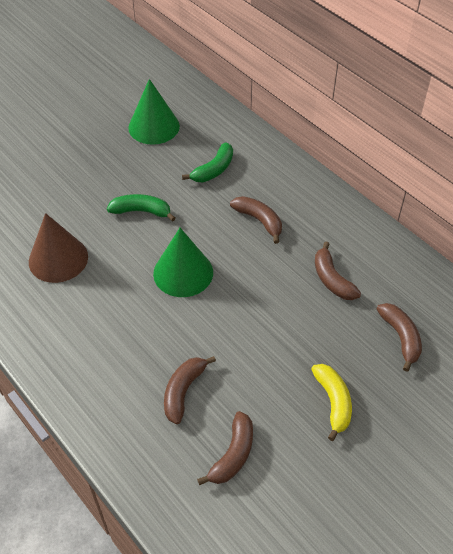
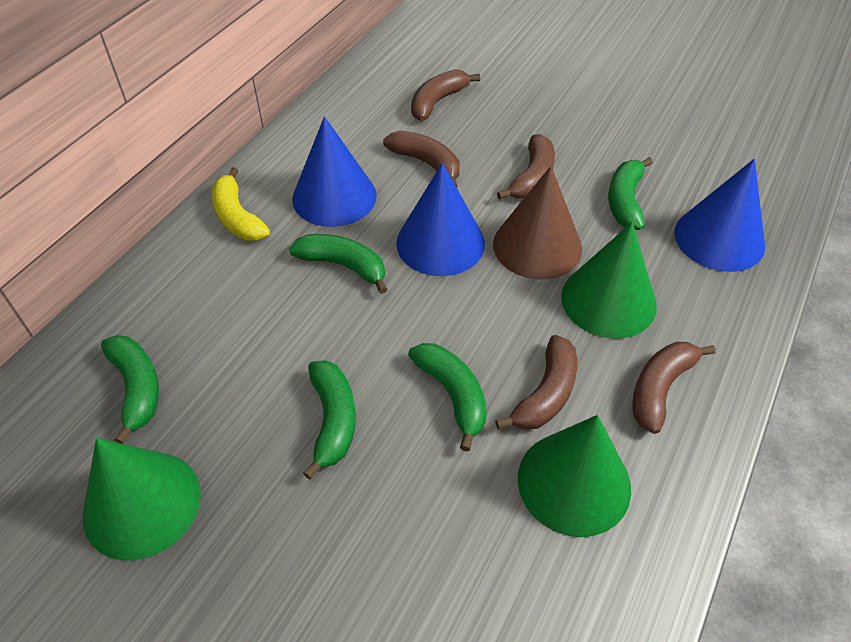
blue cone: 0 -> 3
green banana: 2 -> 5
green cone: 2 -> 3

